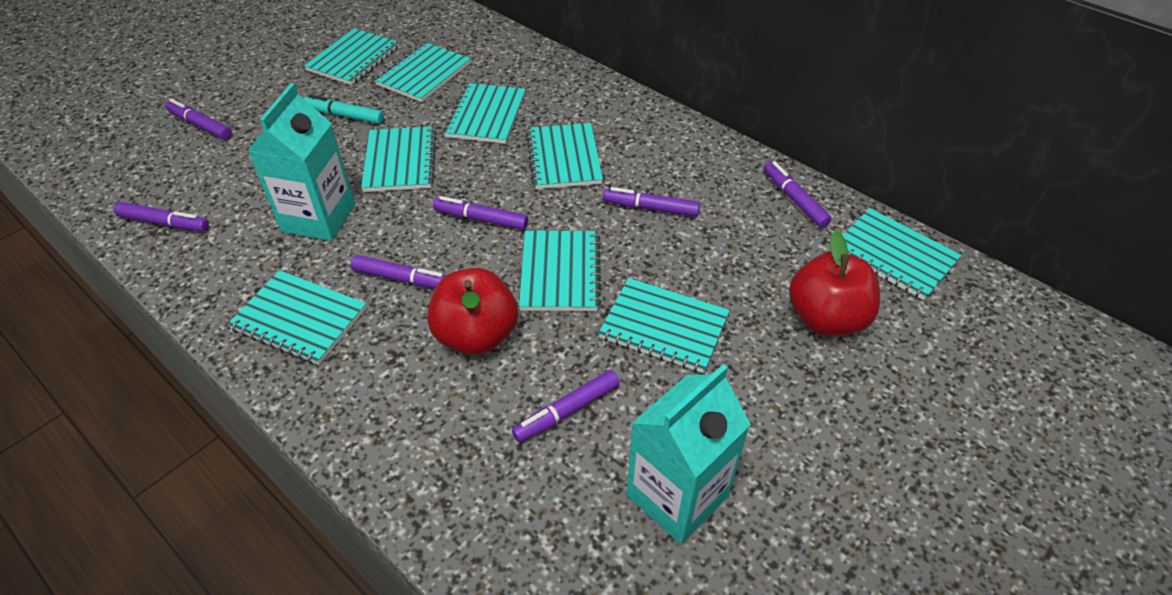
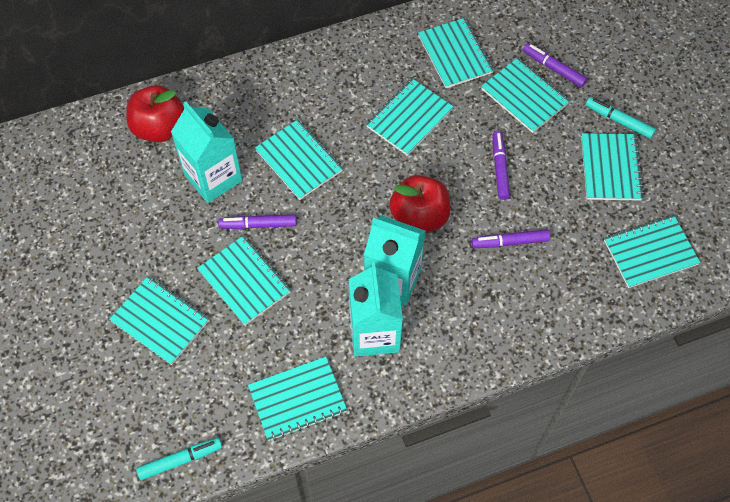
purple marker: 7 -> 4
turquoise carton: 2 -> 3
turquoise marker: 1 -> 2

